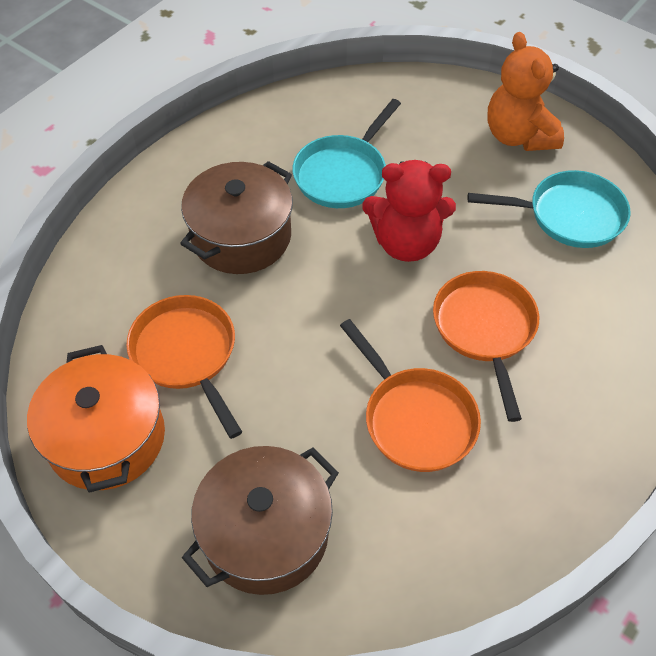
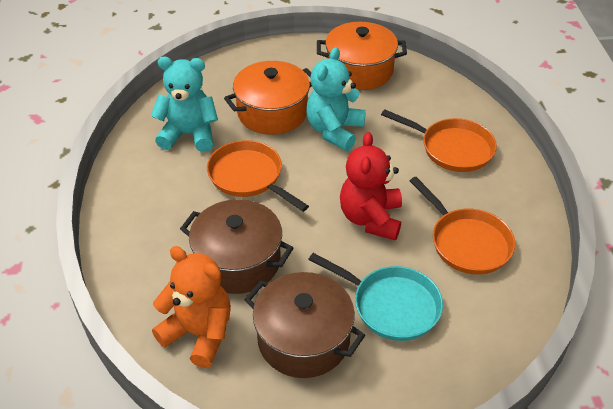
orange pot: 1 -> 2
turquoise pan: 2 -> 1
turquoise teddy bear: 0 -> 2

